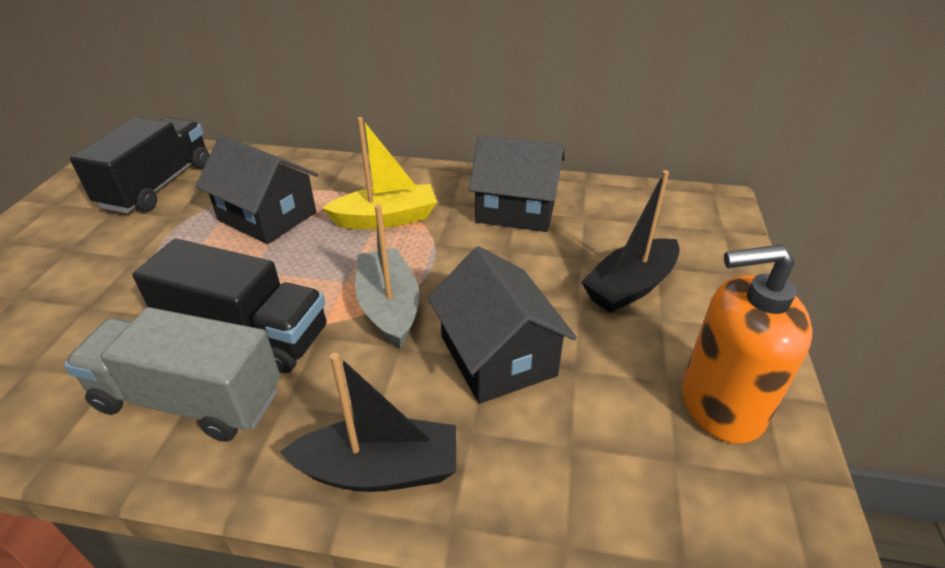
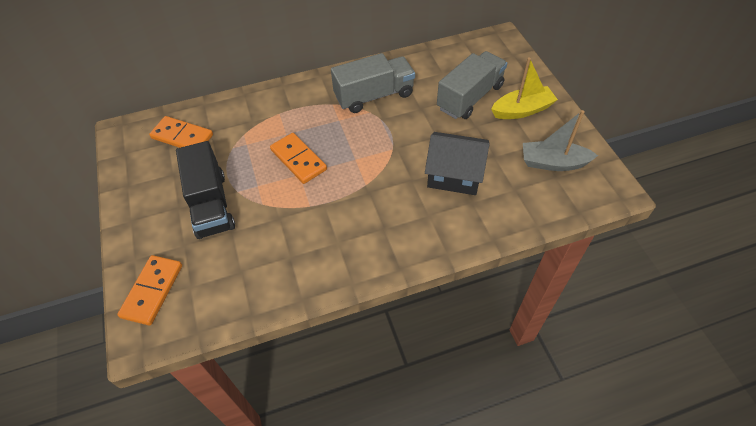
black boat: 2 -> 0
black house: 3 -> 1
black truck: 2 -> 1
grey truck: 1 -> 2
orange domino: 0 -> 3
orange soap dispenser: 1 -> 0

